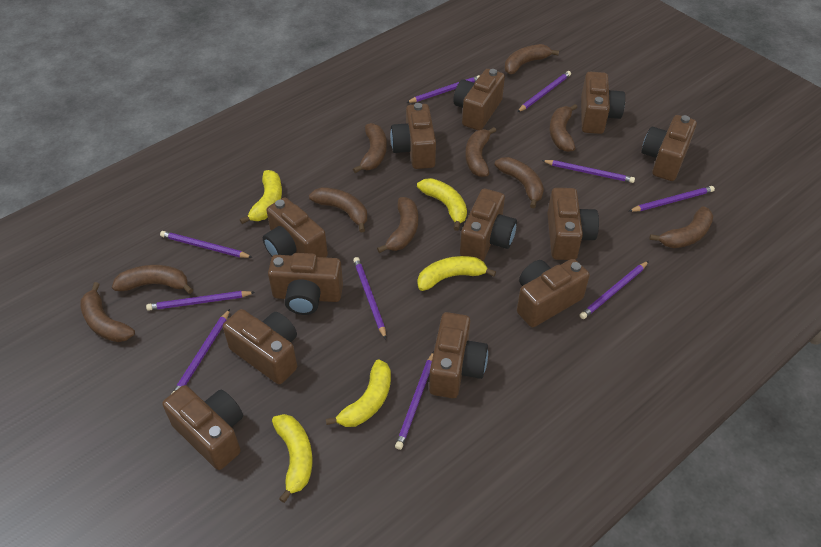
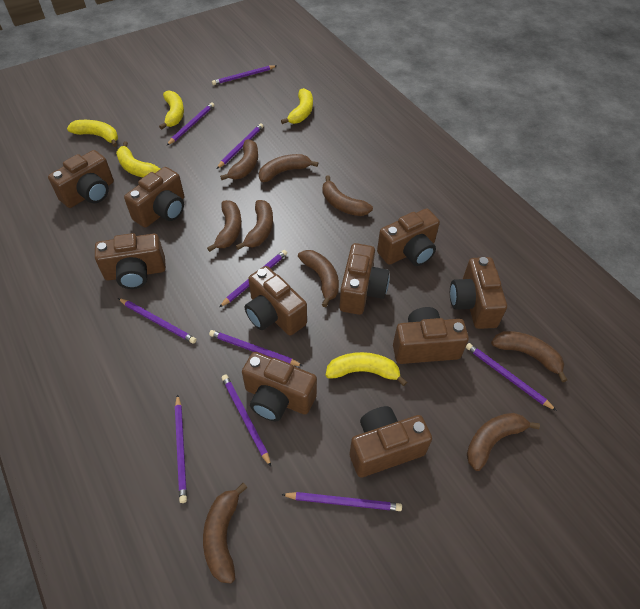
brown banana: 10 -> 9
brown camera: 12 -> 10

